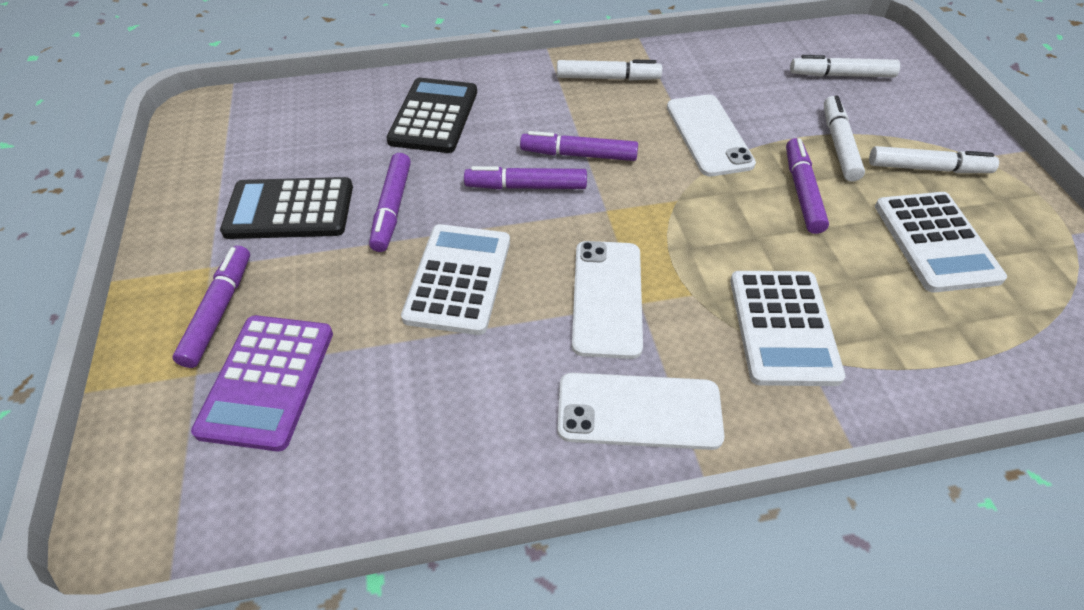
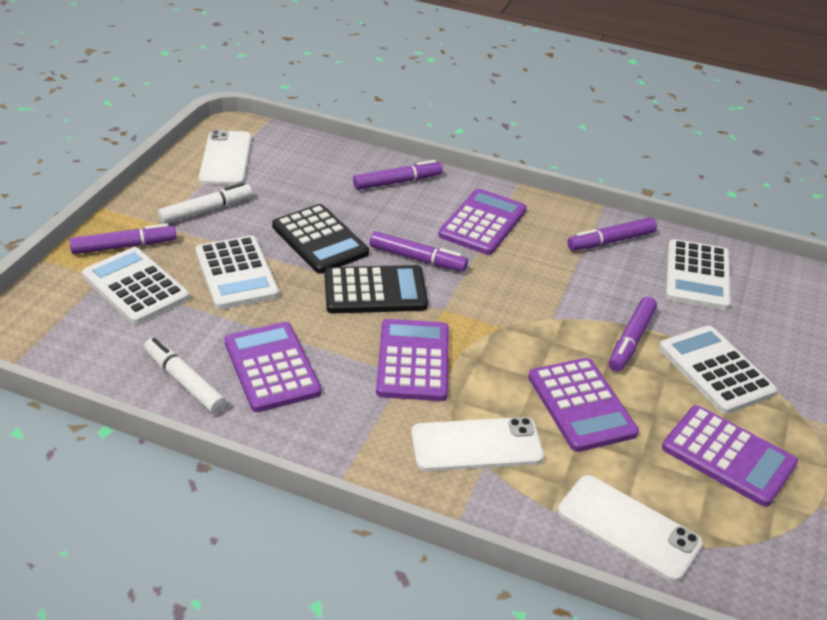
purple calculator: 1 -> 5
white calculator: 3 -> 4
white marker: 4 -> 2

